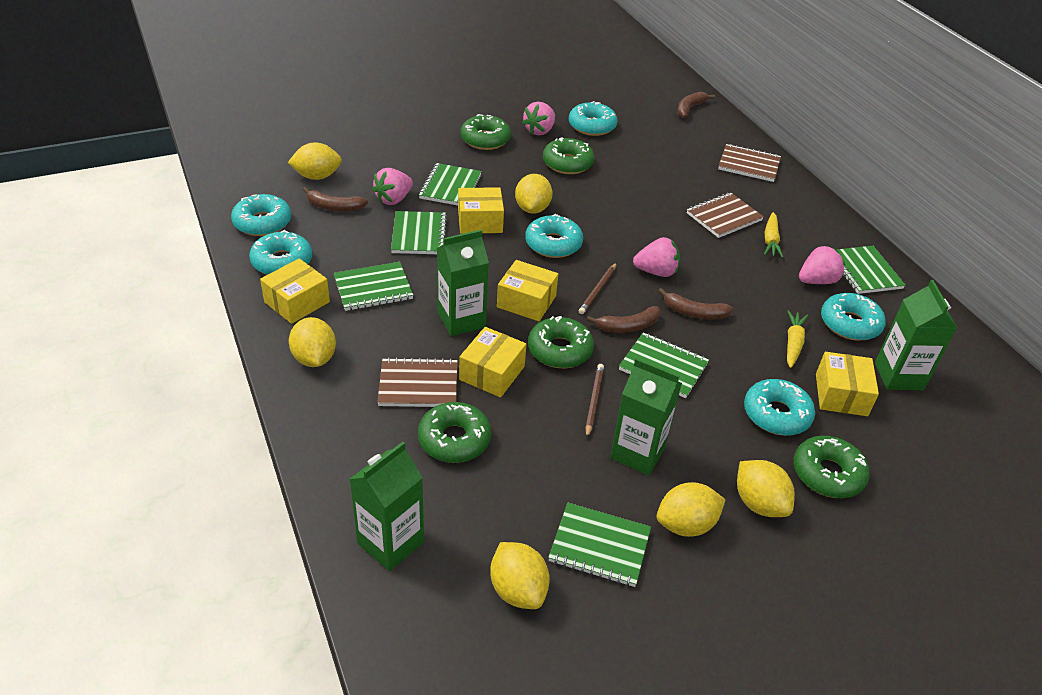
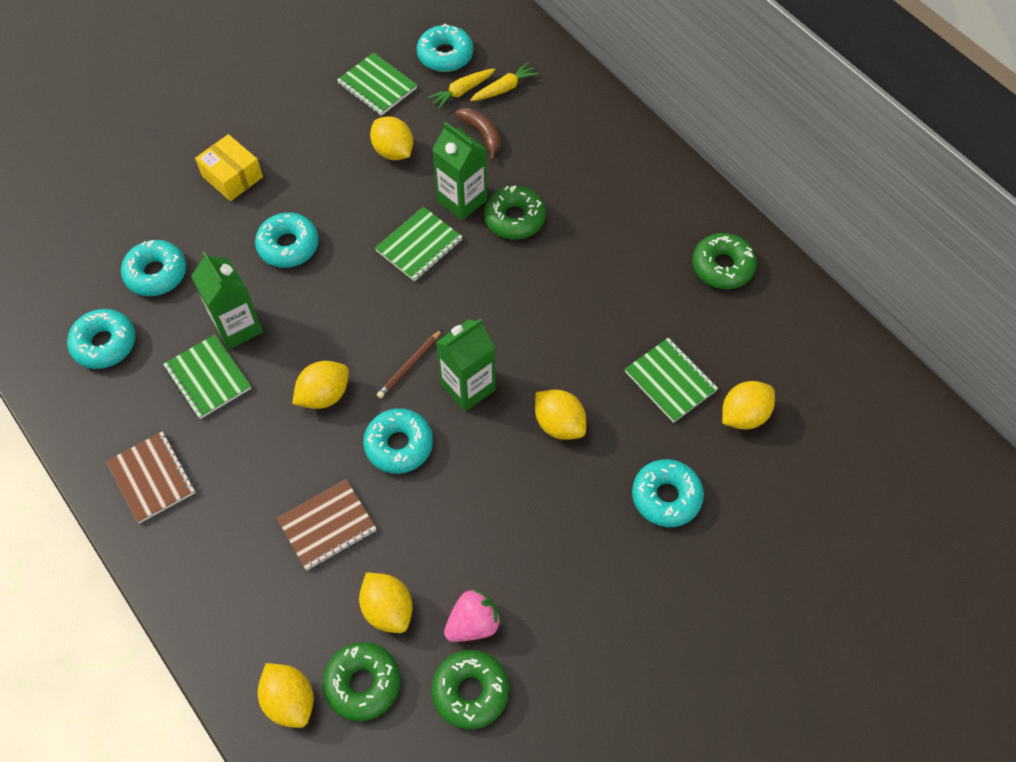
brown banana: 4 -> 1
brown notebook: 3 -> 2
brown pencil: 2 -> 1
green carton: 4 -> 3
green donut: 5 -> 4
green notebook: 6 -> 4
pink strawberry: 4 -> 1
yellow box: 5 -> 1

